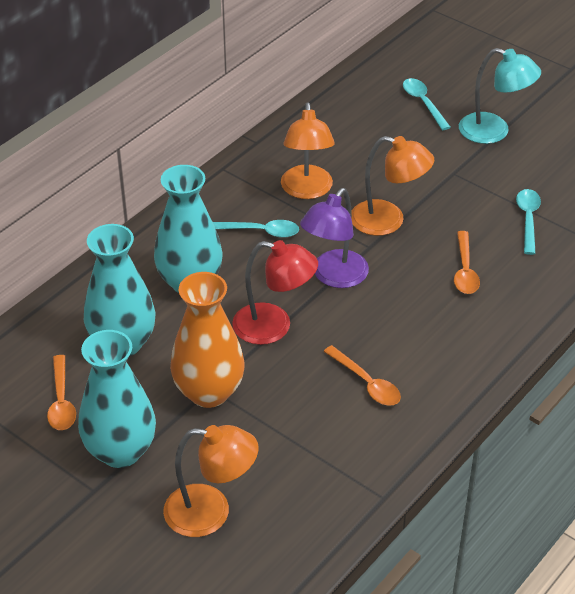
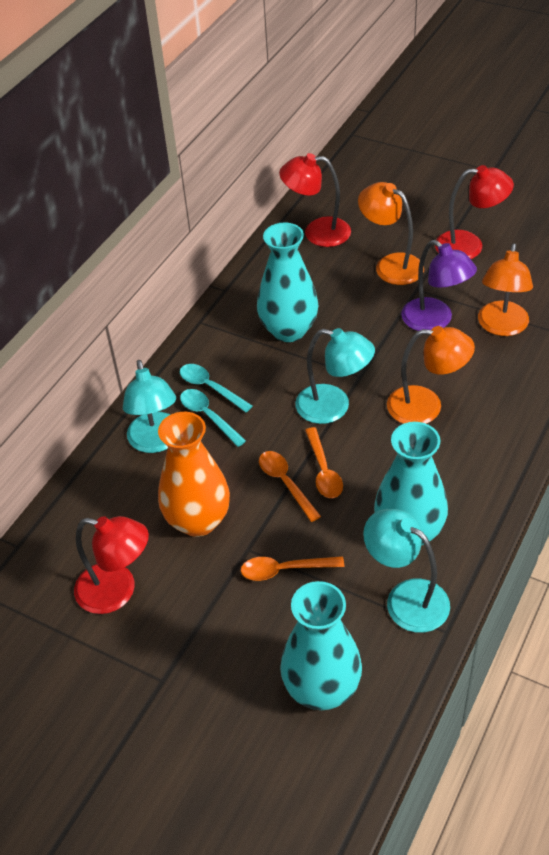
red lamp: 1 -> 3
turquoise lamp: 1 -> 3
turquoise spoon: 3 -> 2

